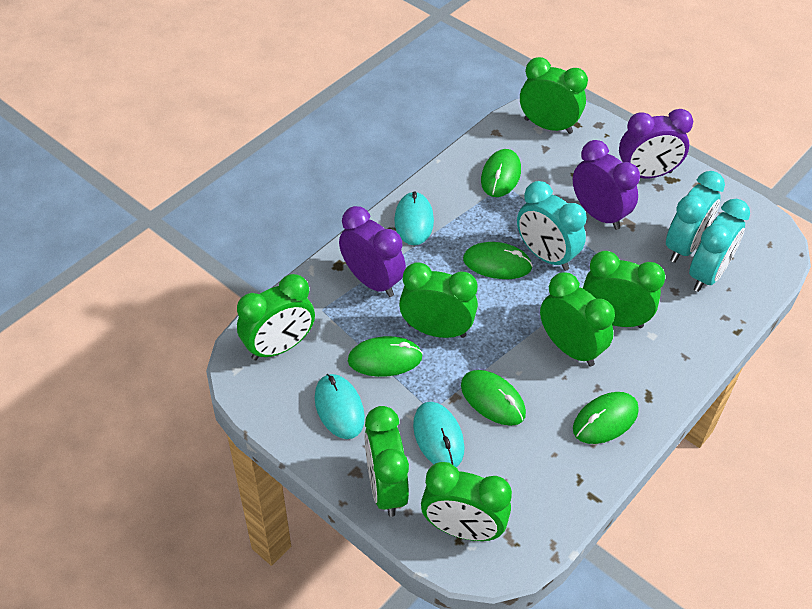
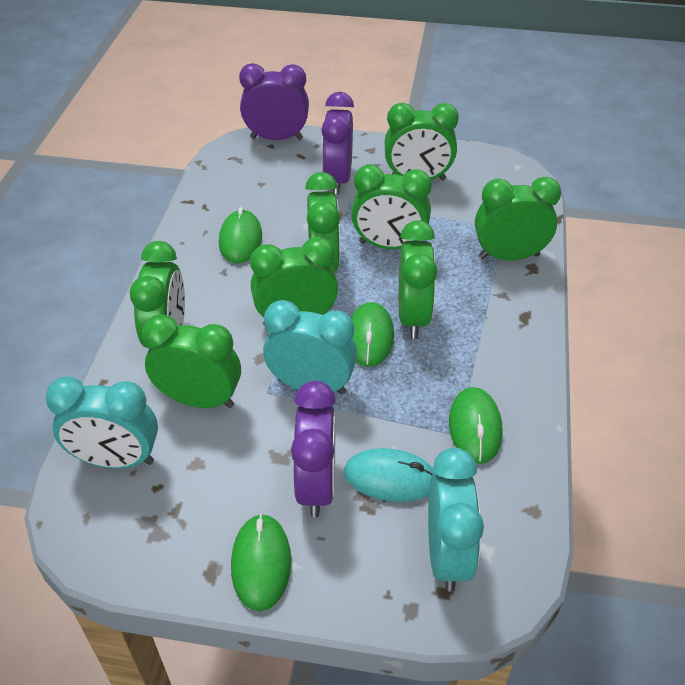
green clock: 7 -> 8
green mouse: 5 -> 4
turquoise mouse: 3 -> 1

